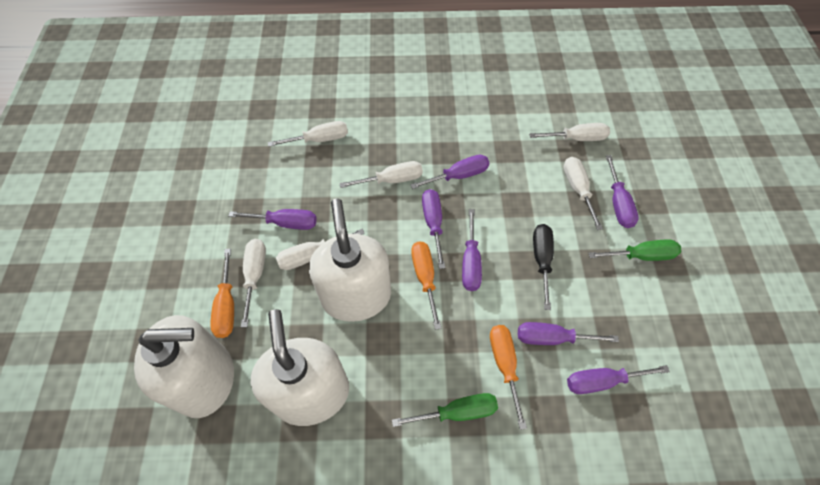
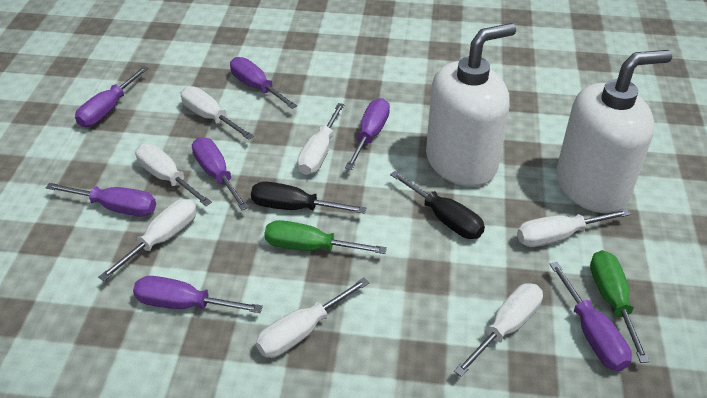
black screwdriver: 1 -> 2
orange screwdriver: 3 -> 0
white screwdriver: 6 -> 7
white soap dispenser: 3 -> 2

